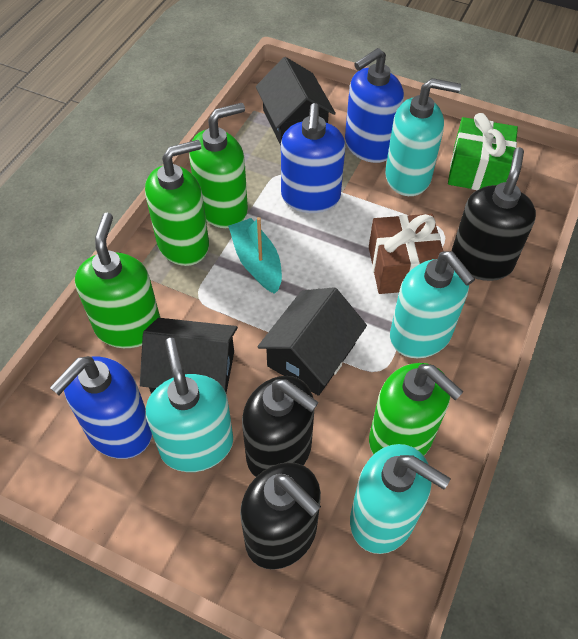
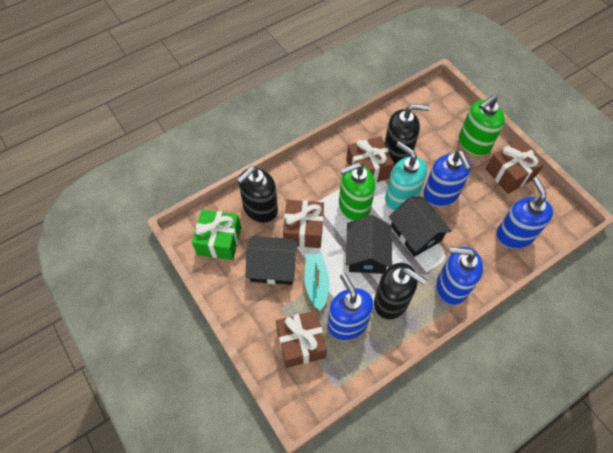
blue soap dispenser: 3 -> 4
brown gift: 1 -> 4
green soap dispenser: 4 -> 2
turquoise soap dispenser: 4 -> 1

